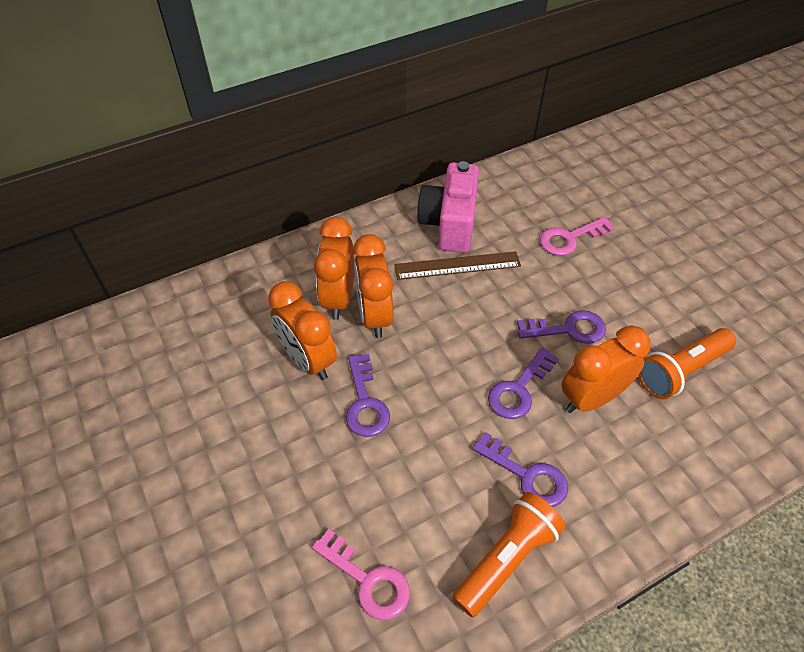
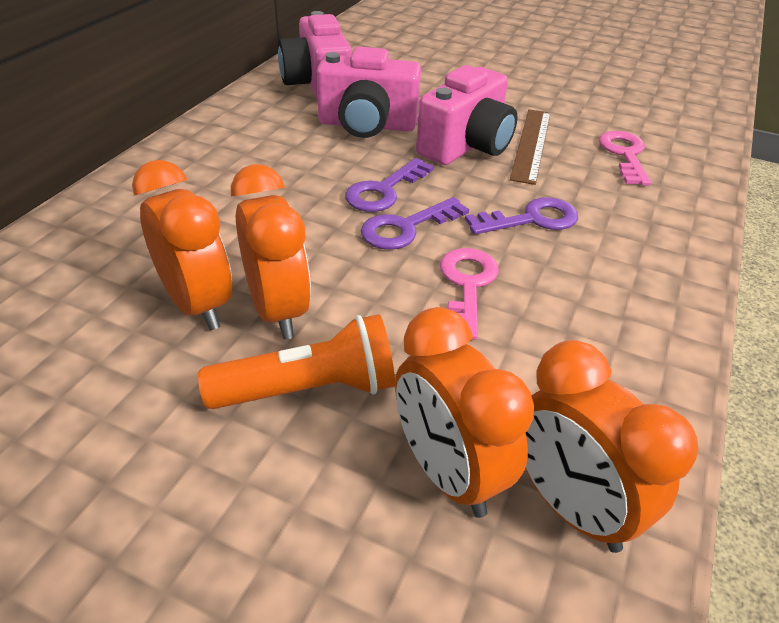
orange flashlight: 2 -> 1
pink camera: 1 -> 3
purple key: 4 -> 3

